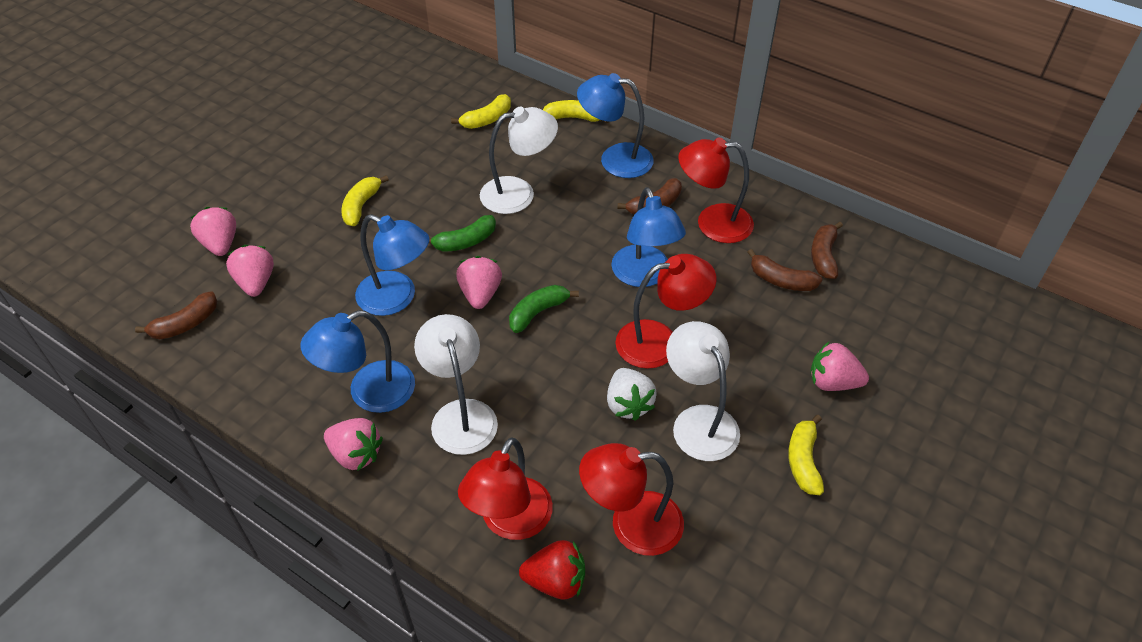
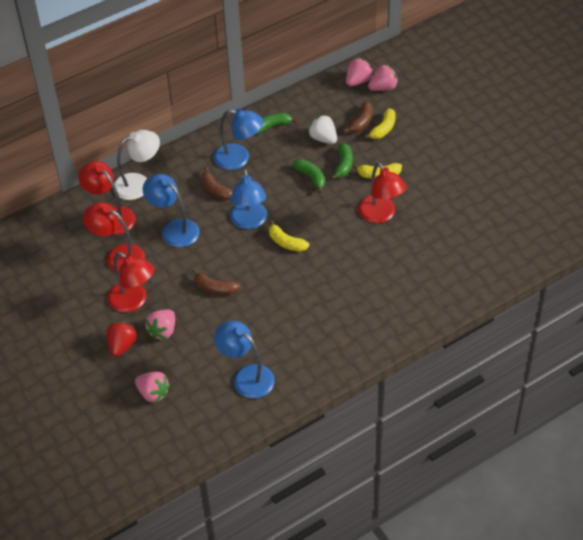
brown banana: 4 -> 3
green banana: 2 -> 3
pink strawberry: 5 -> 4
white lamp: 3 -> 1
yellow banana: 4 -> 3

